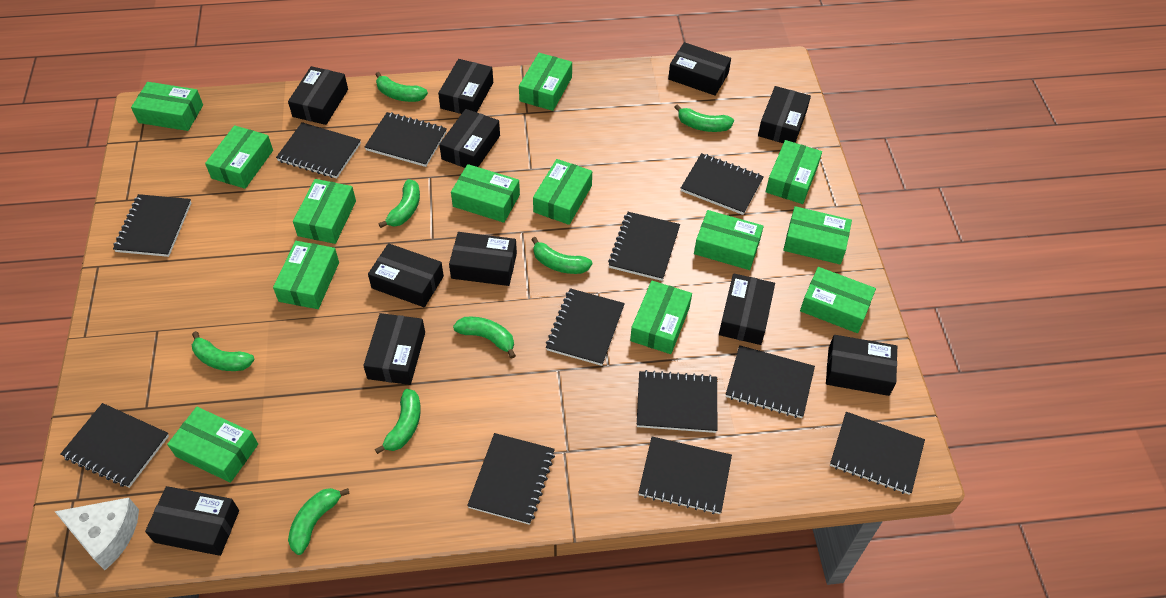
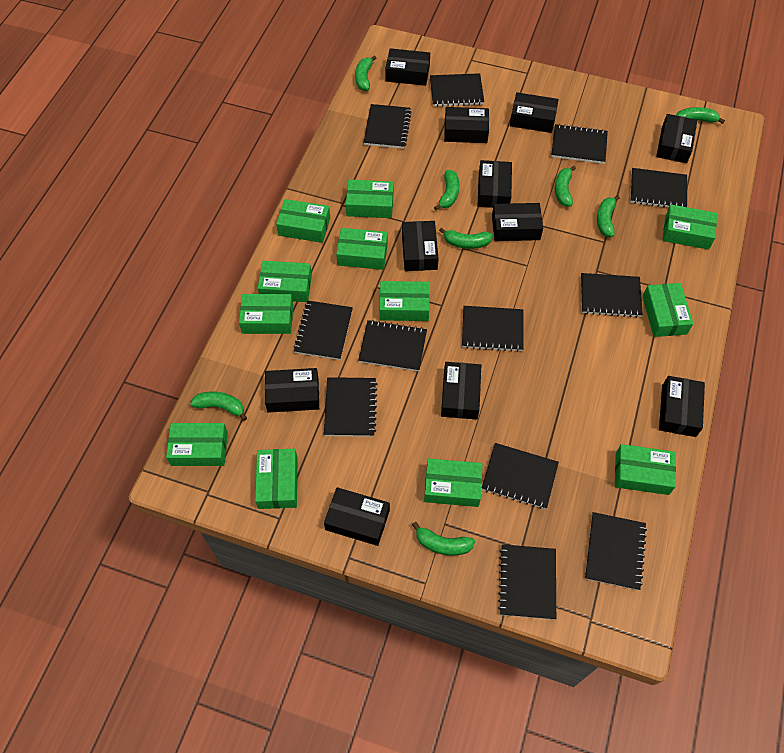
green box: 13 -> 12
white cheese: 1 -> 0

